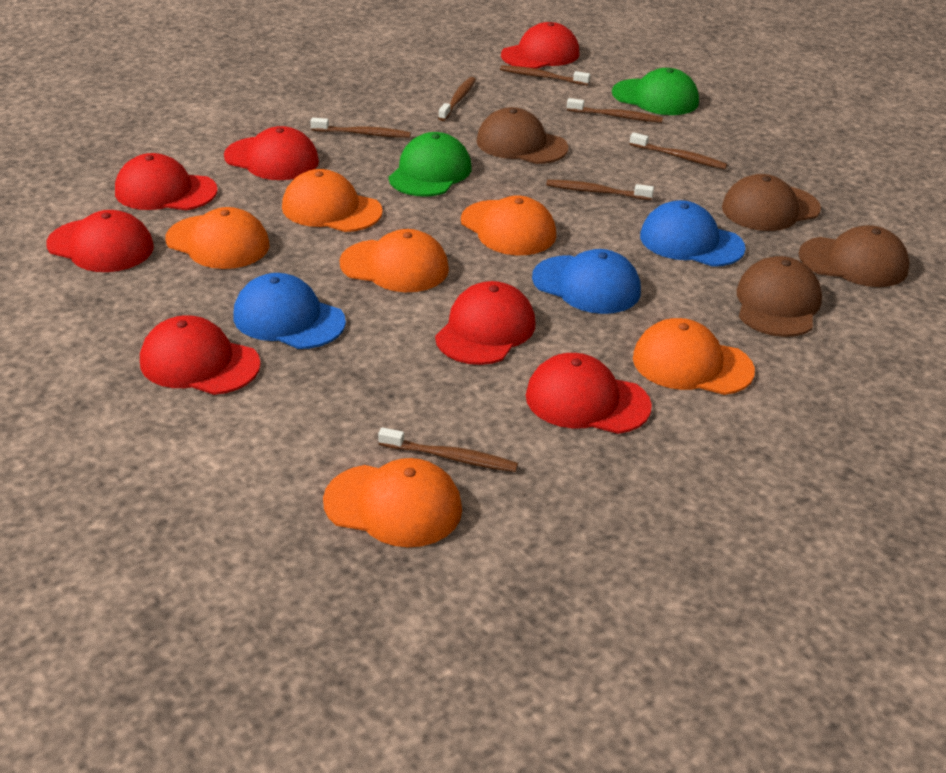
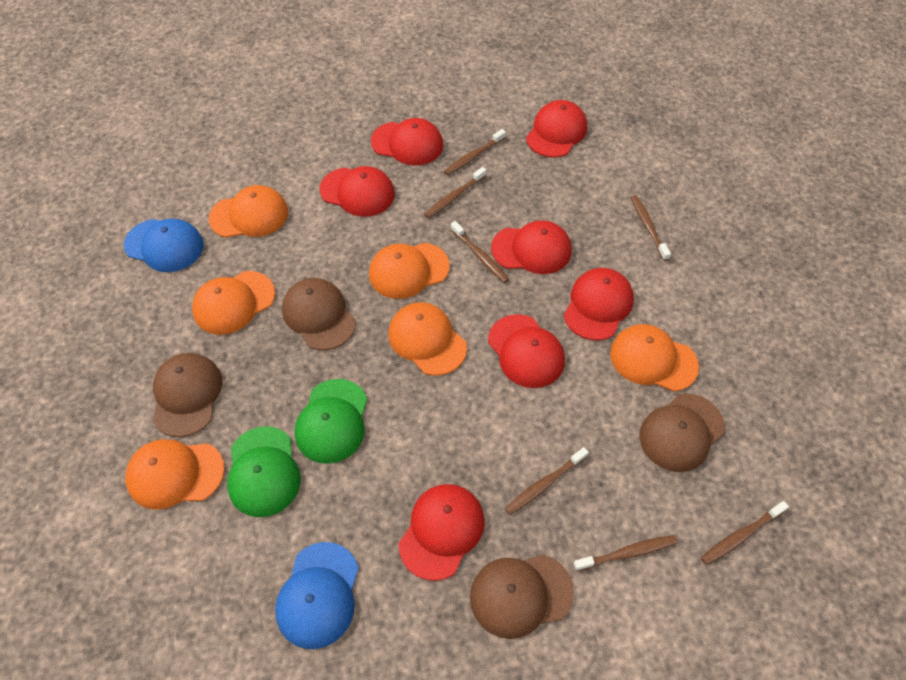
blue cap: 3 -> 2

